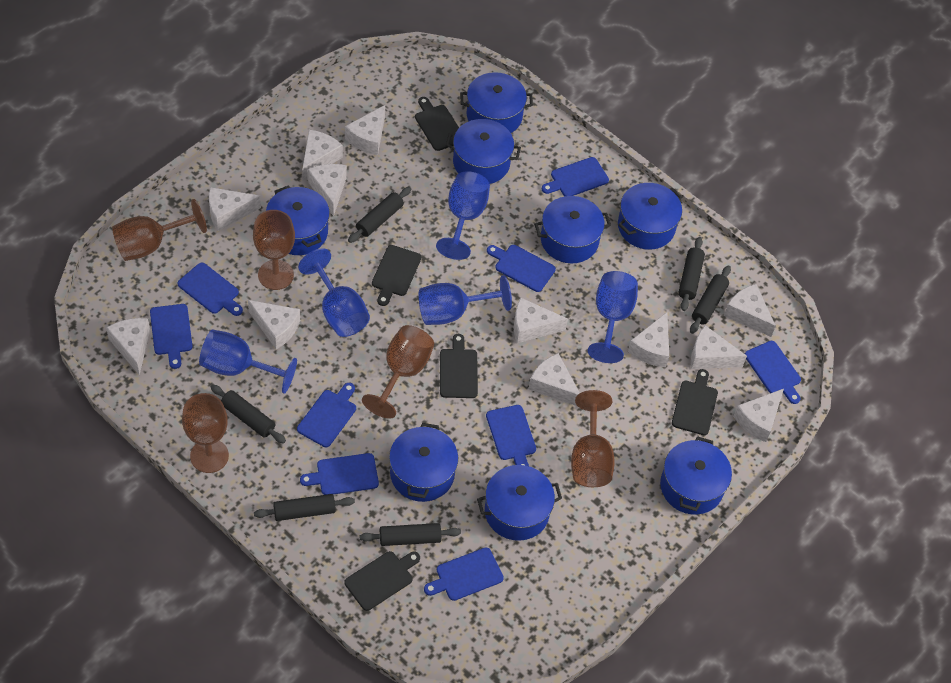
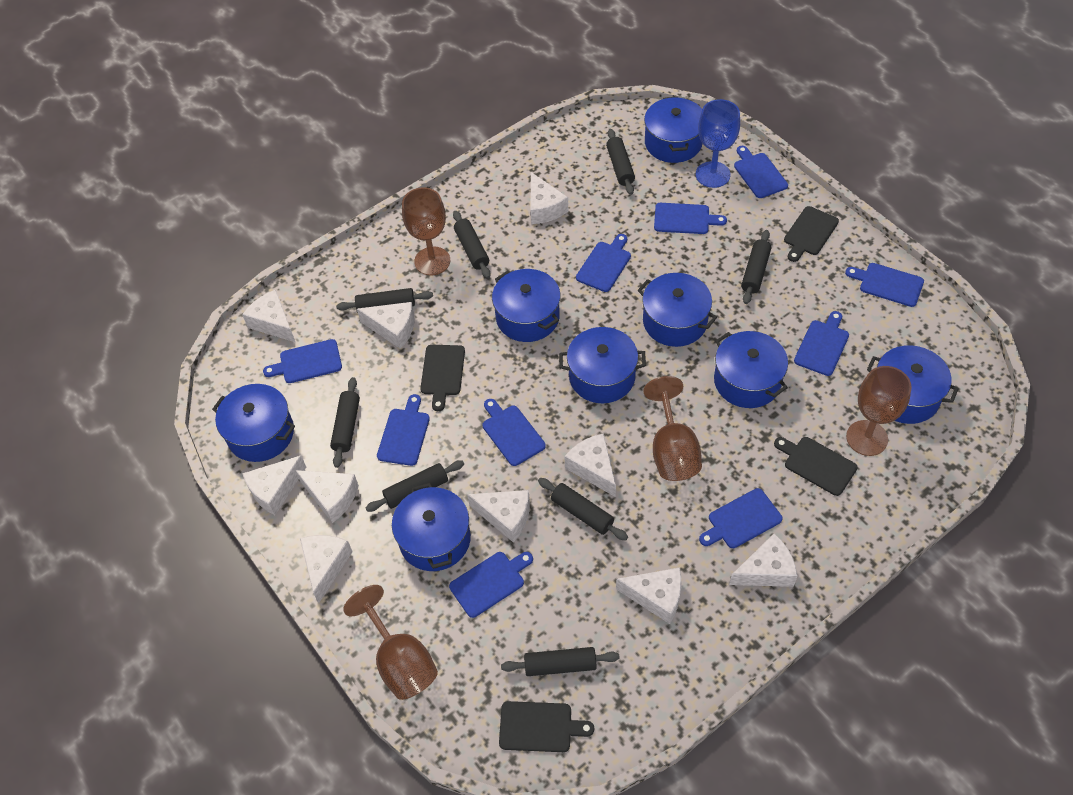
black cutting board: 5 -> 4
black rolling pin: 6 -> 8
blue cutting board: 9 -> 10
blue goblet: 5 -> 1
brown goblet: 5 -> 4
white cheese: 12 -> 10

